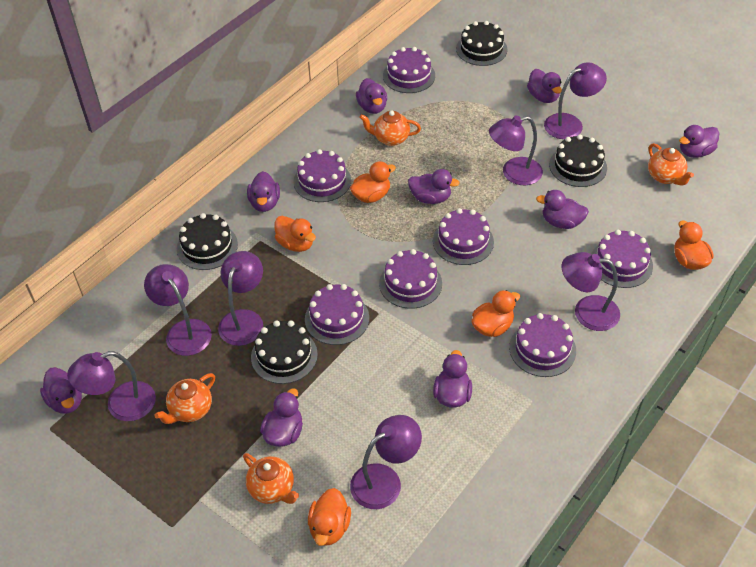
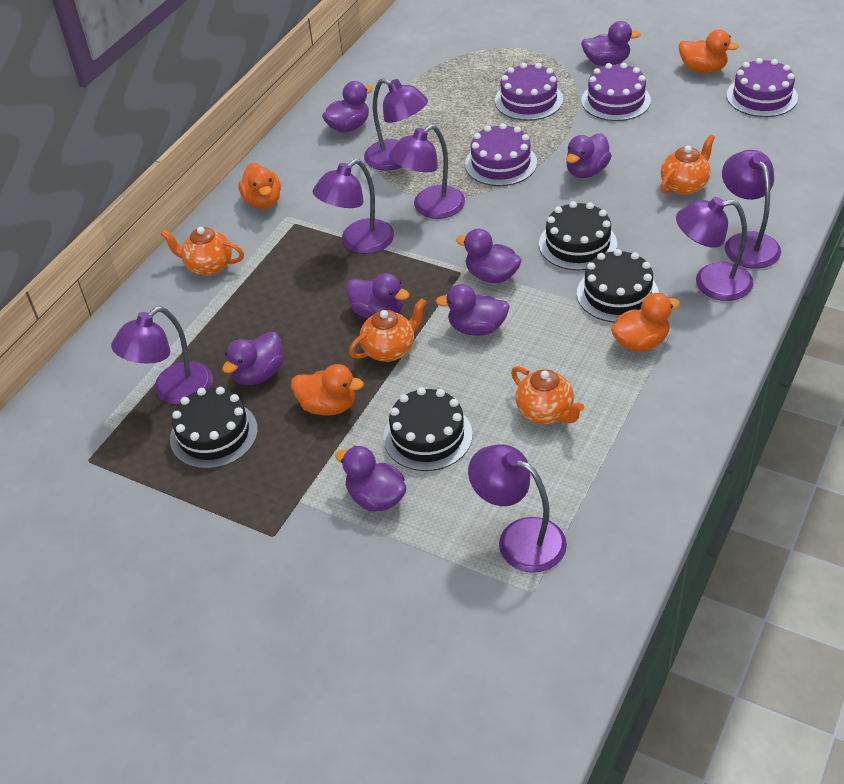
orange duck: 5 -> 4
purple cake: 7 -> 4
purple duck: 9 -> 8

